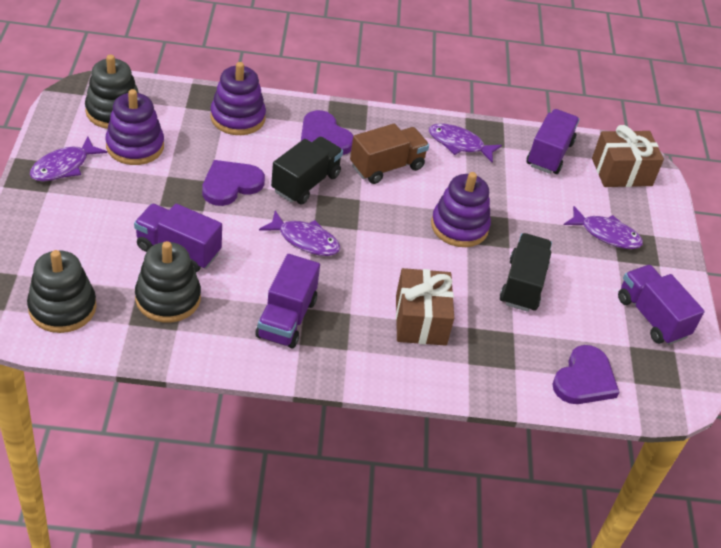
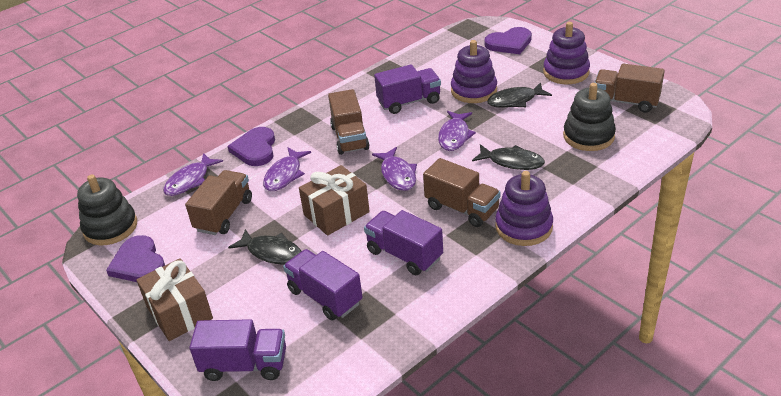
black fish: 0 -> 3
black stacking toy: 3 -> 2
black truck: 2 -> 0
brown truck: 1 -> 4

